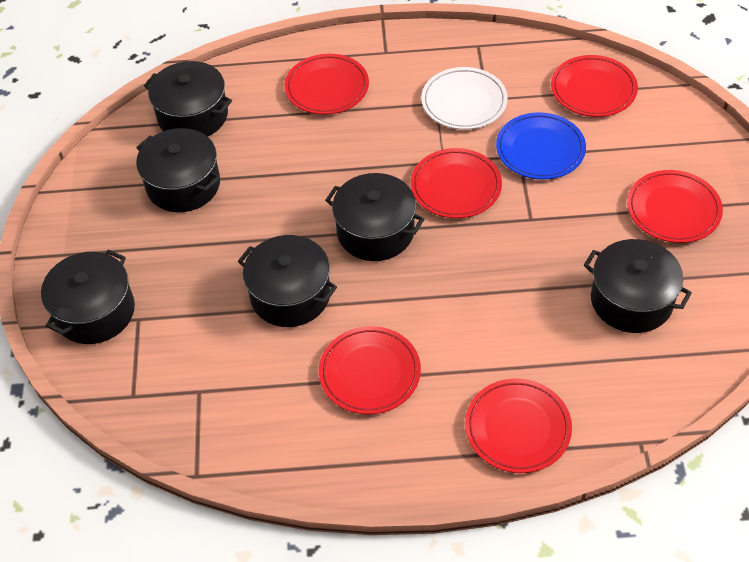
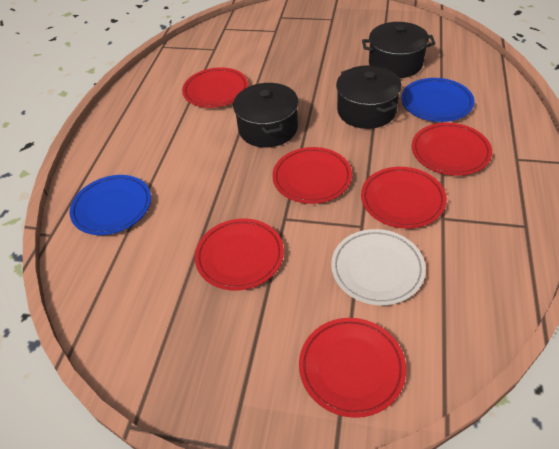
black pot: 6 -> 3
blue plate: 1 -> 2

